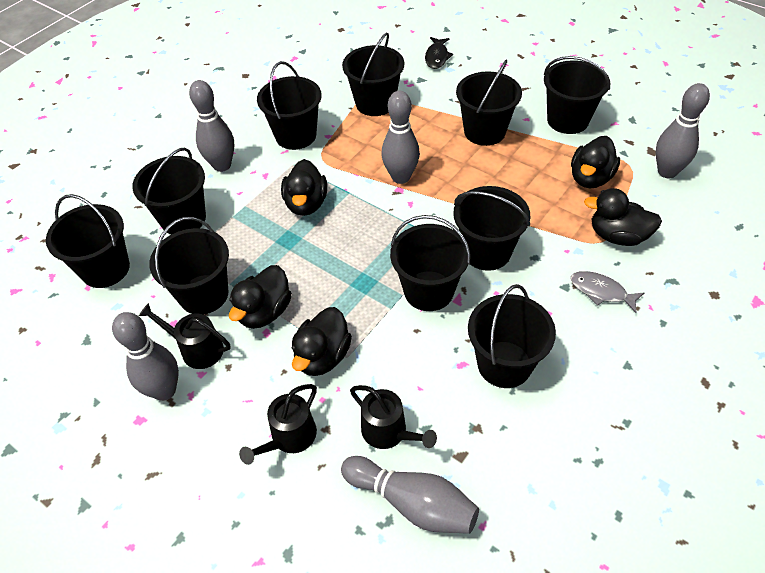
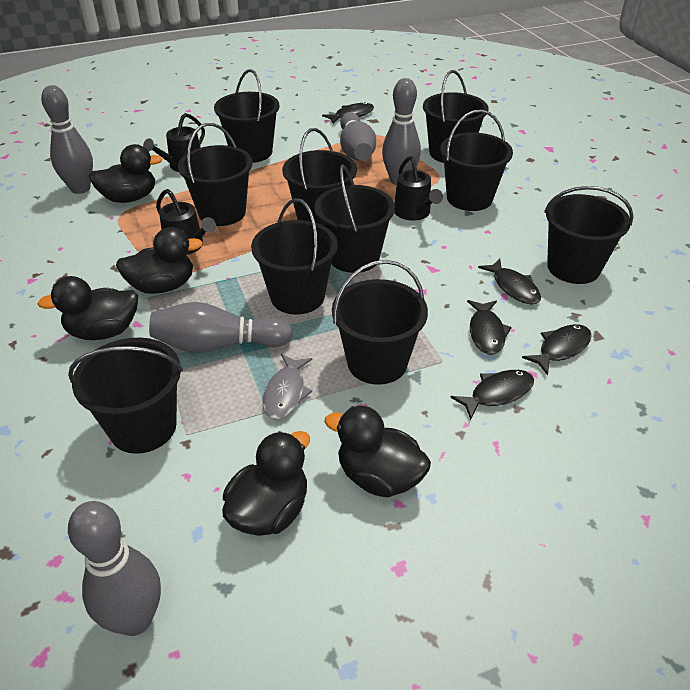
black fish: 1 -> 5

